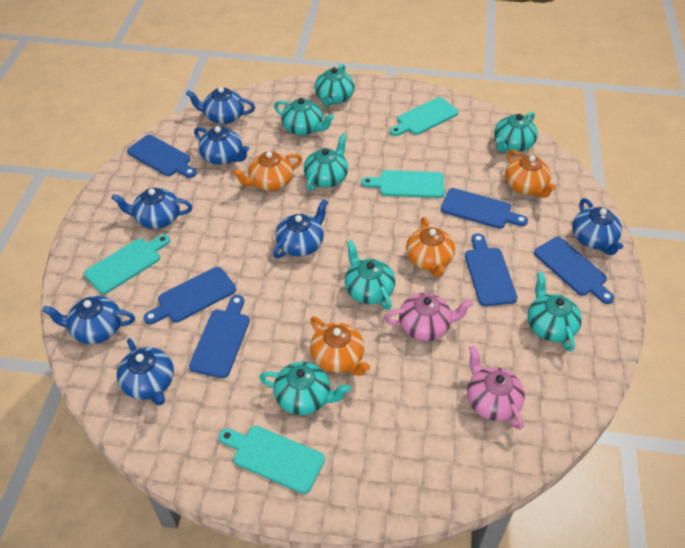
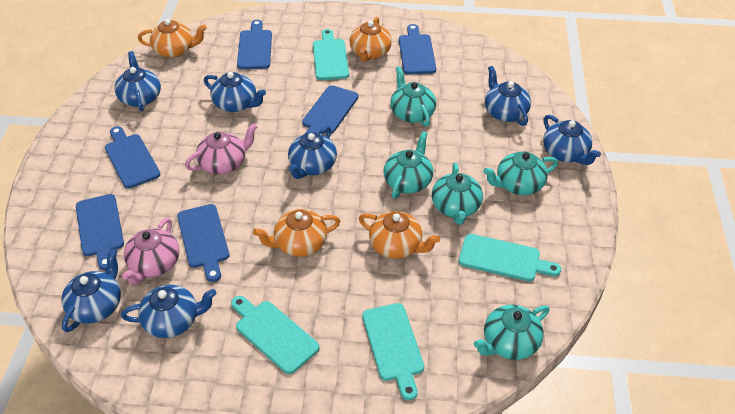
turquoise teapot: 7 -> 5

